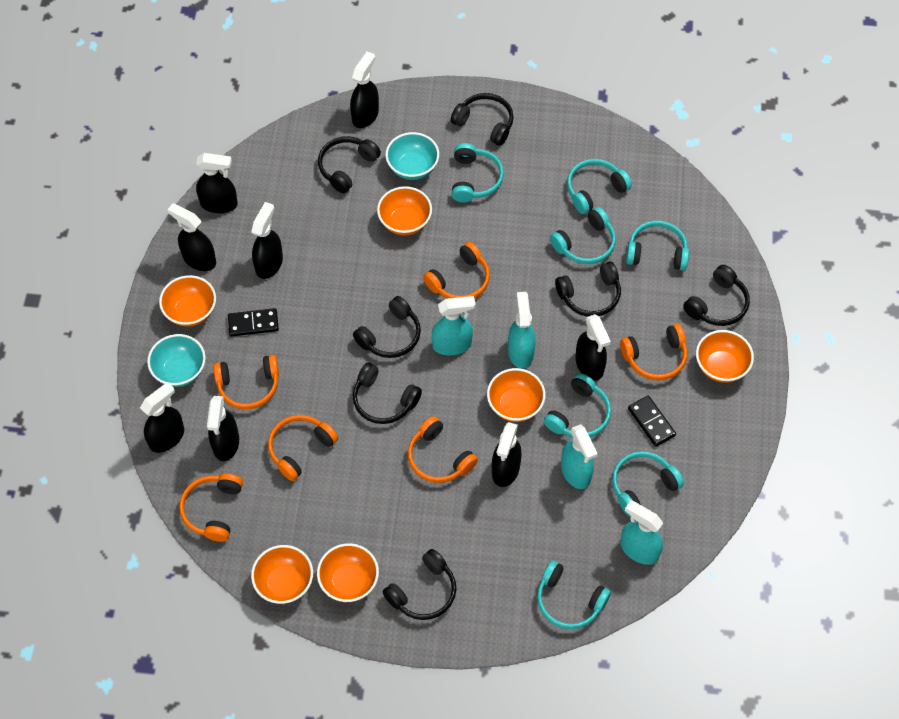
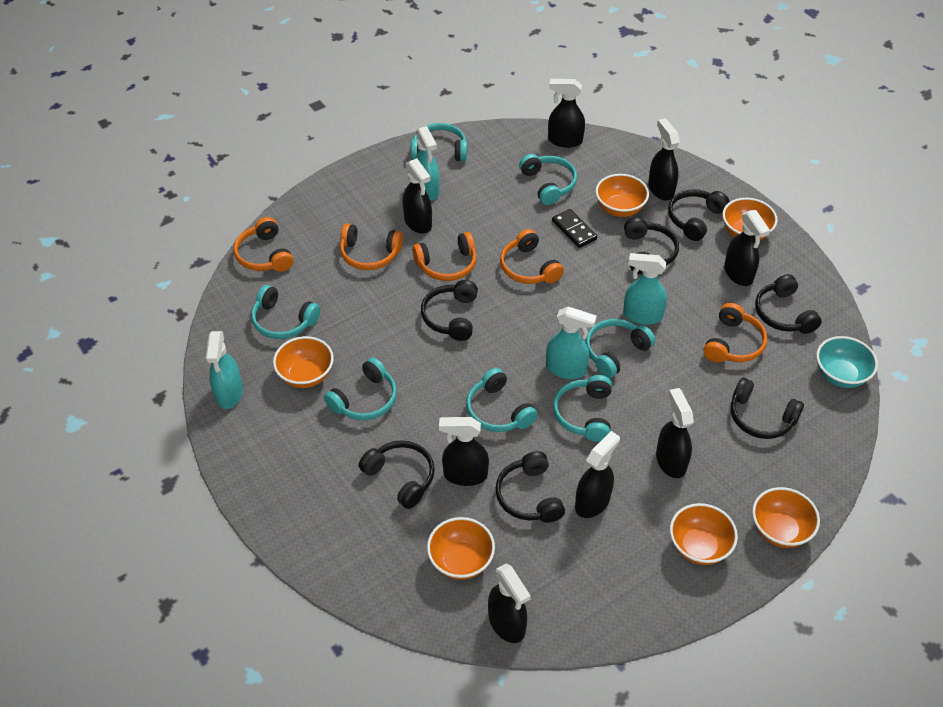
black domino: 2 -> 1
orange headphones: 6 -> 5
turquoise bowl: 2 -> 1

